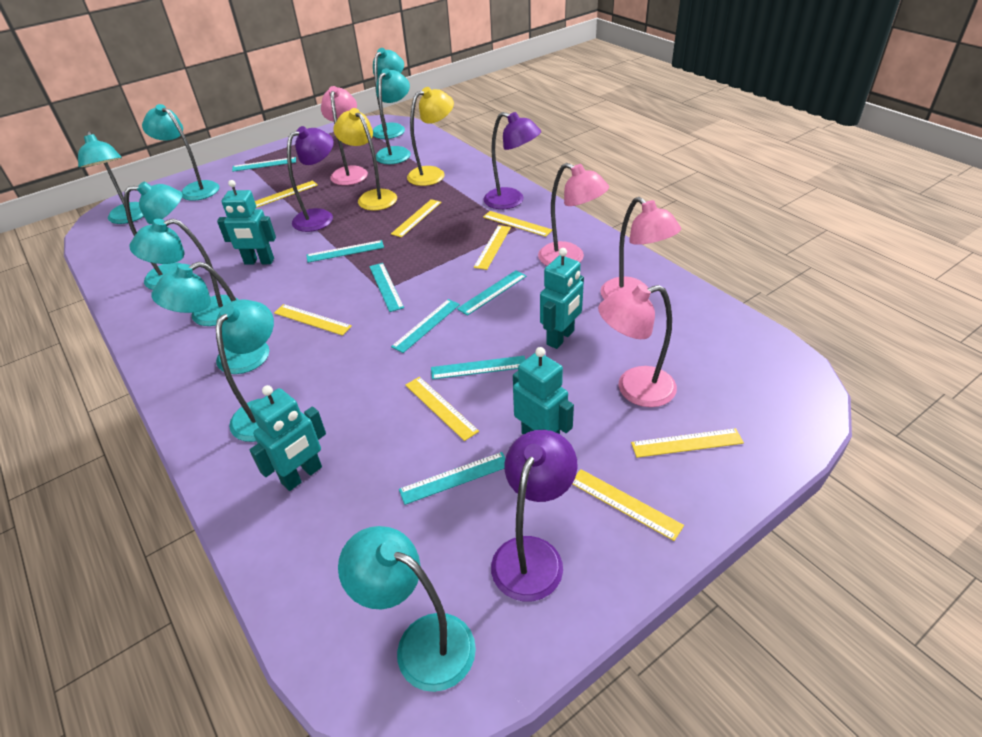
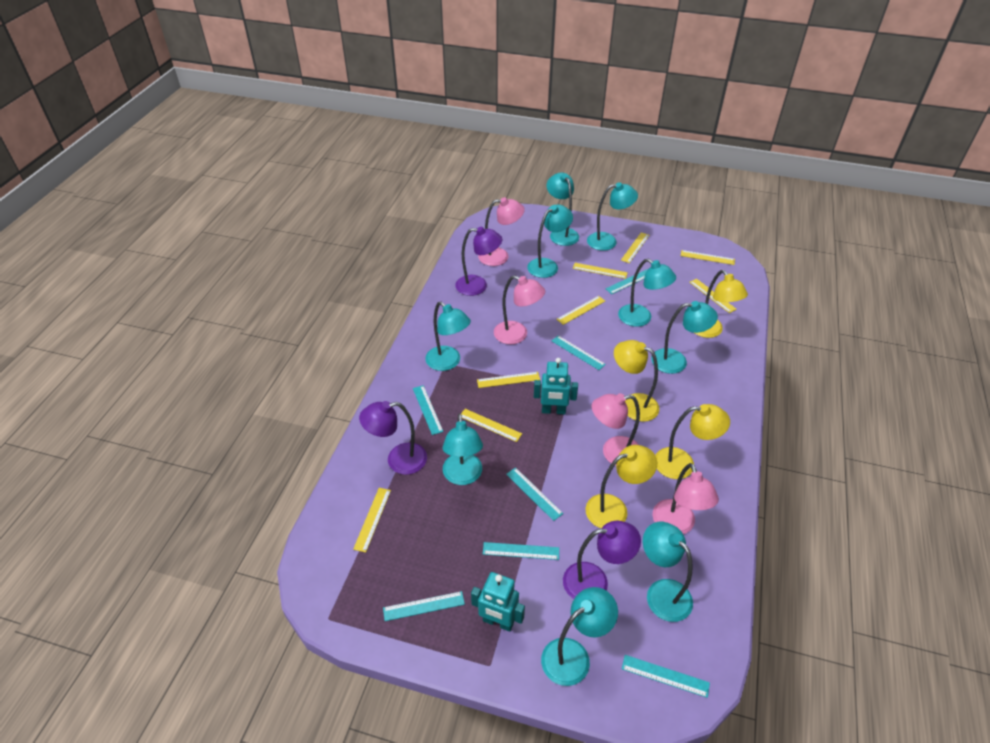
turquoise robot: 4 -> 2
yellow lamp: 2 -> 4

